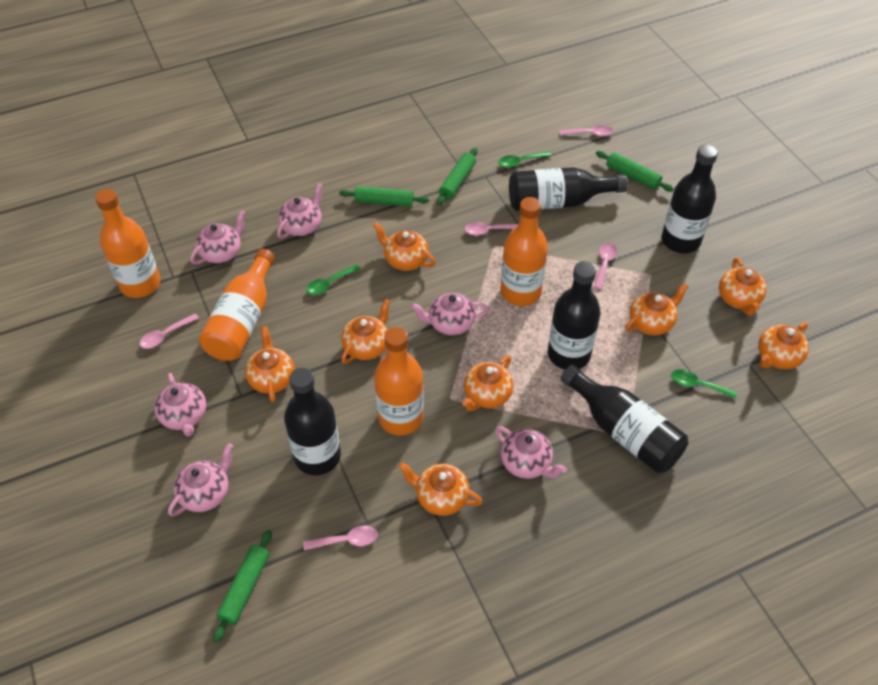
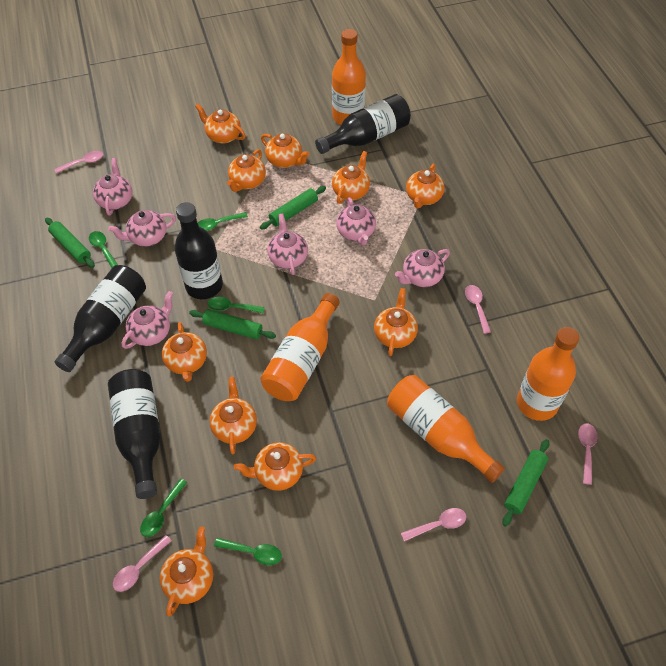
black bottle: 5 -> 4
green spoon: 3 -> 5
orange teapot: 8 -> 10

